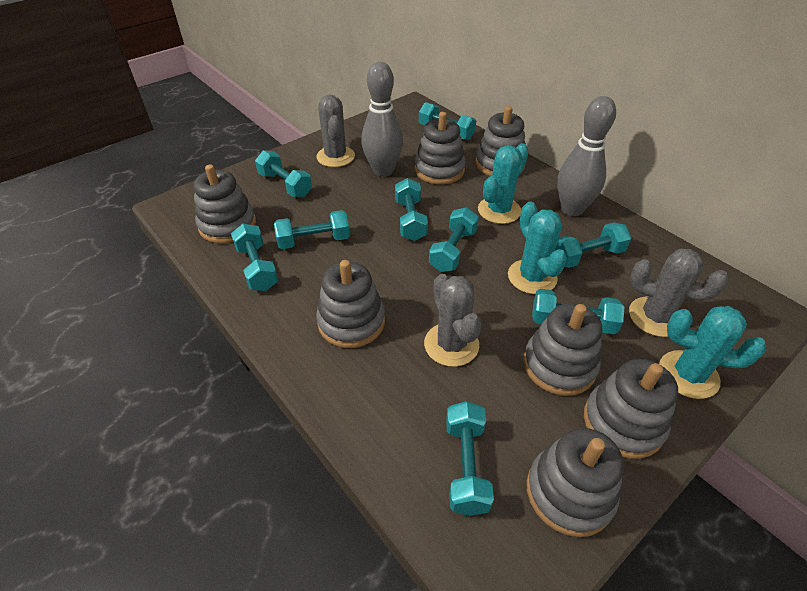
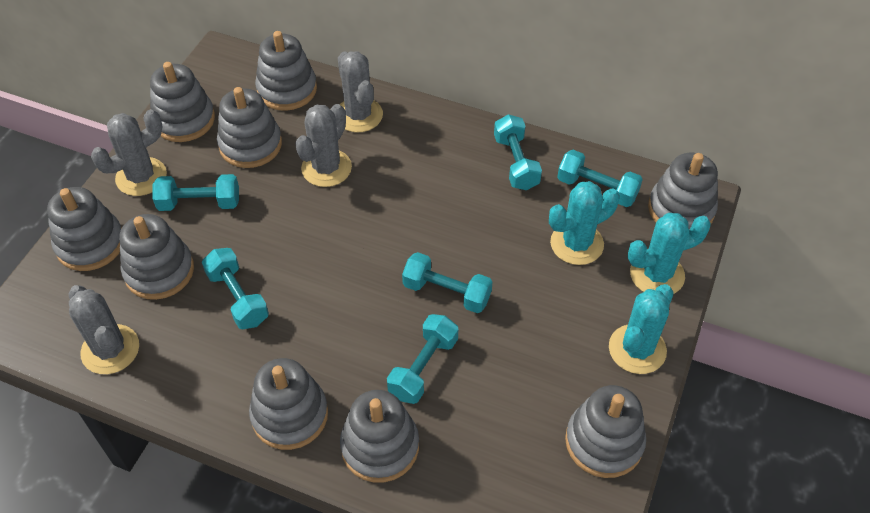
grey bowling pin: 2 -> 0
grey cactus: 3 -> 4
grey stacking toy: 7 -> 9
turquoise dumbbell: 9 -> 6

